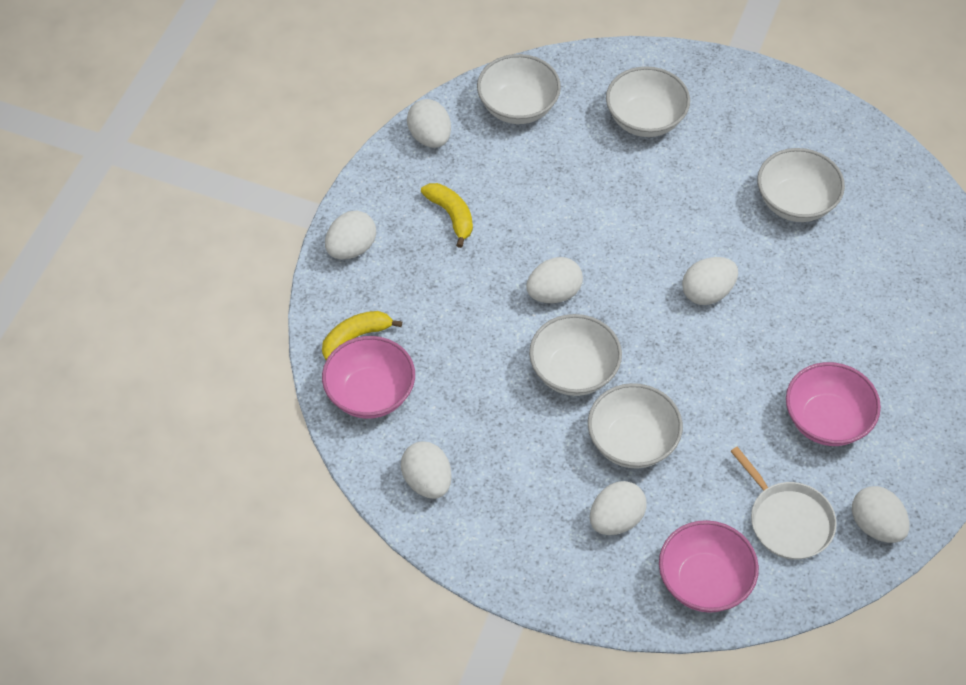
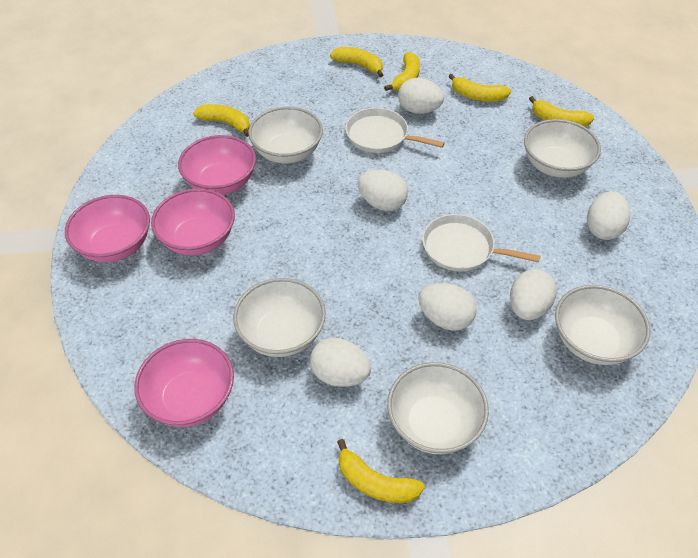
pink bowl: 3 -> 4
white egg: 7 -> 6
white pan: 1 -> 2
yellow banana: 2 -> 6

